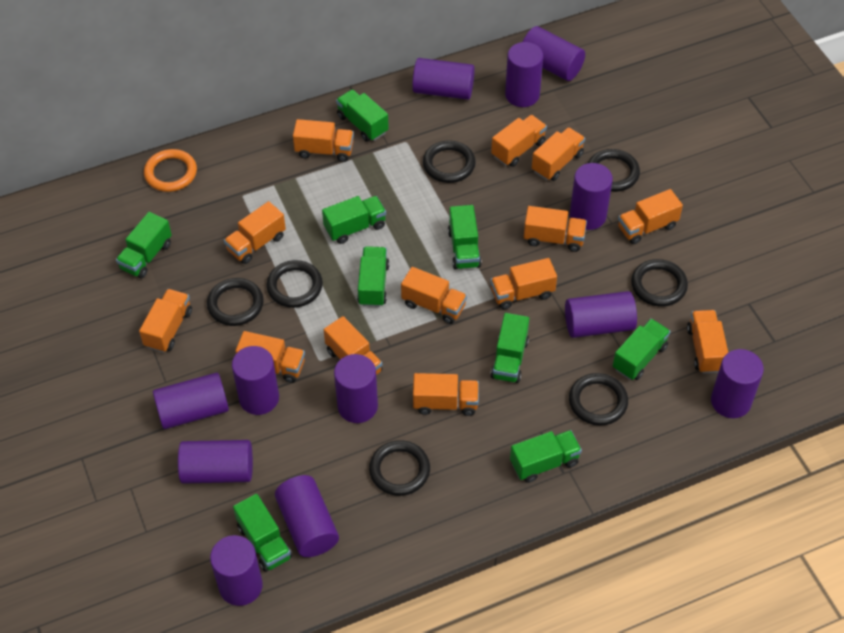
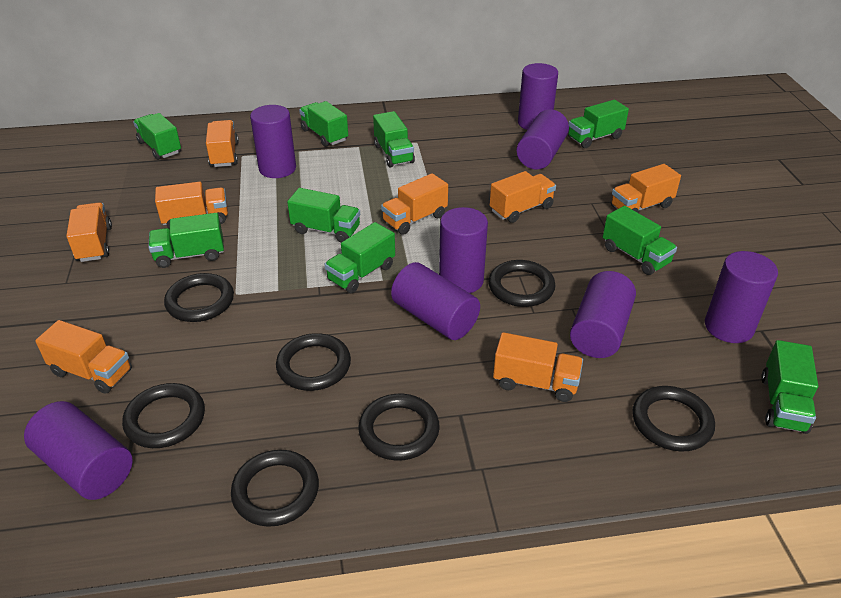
orange ring: 1 -> 0
orange truck: 13 -> 8
purple cylinder: 12 -> 8

